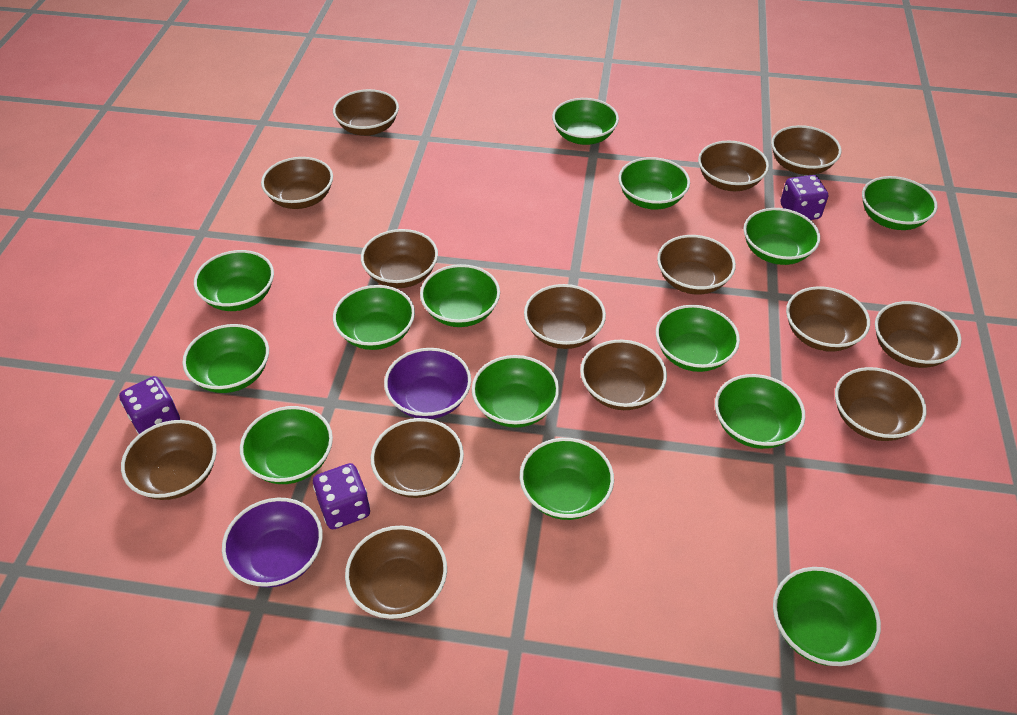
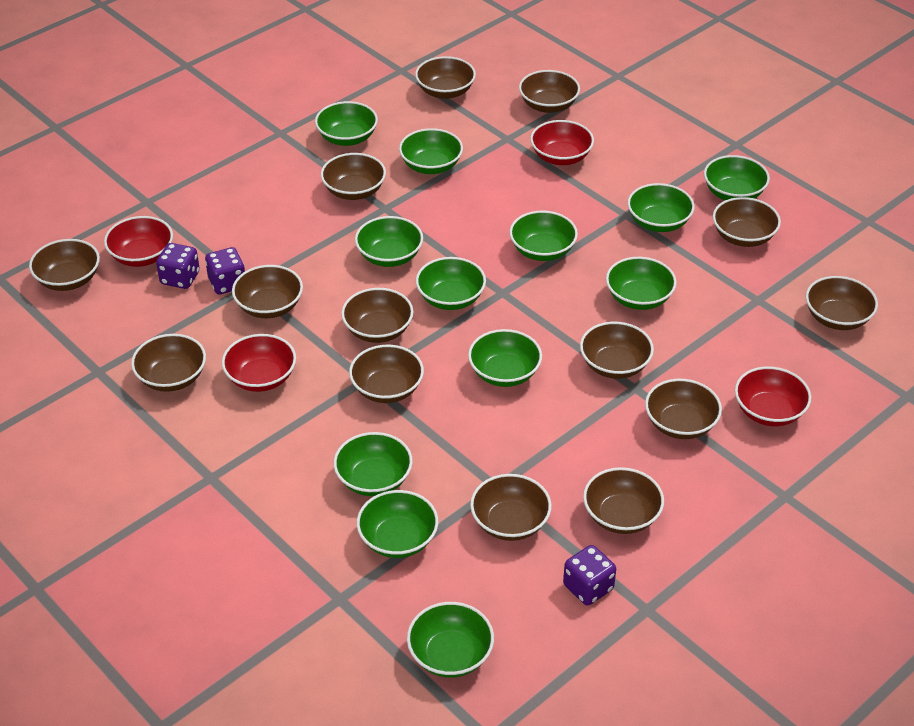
green bowl: 14 -> 12
purple bowl: 2 -> 0
red bowl: 0 -> 4

